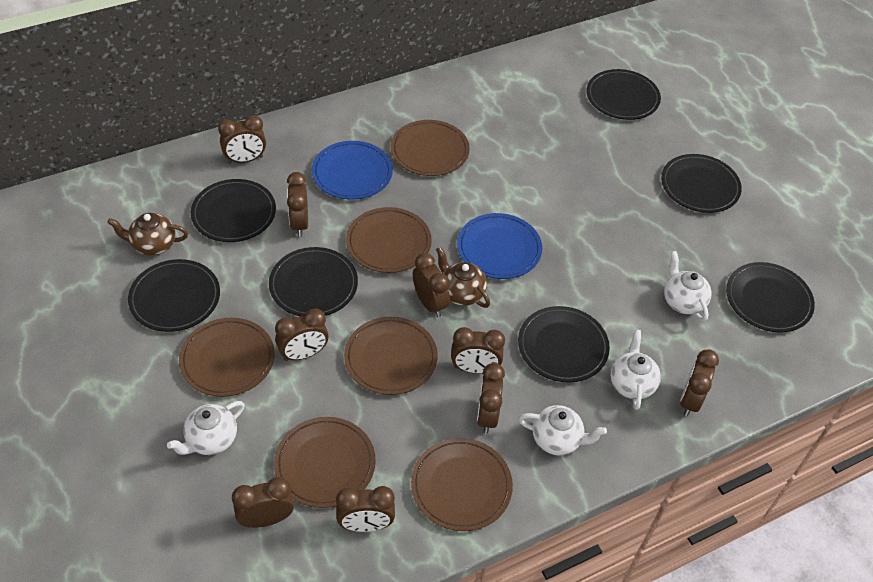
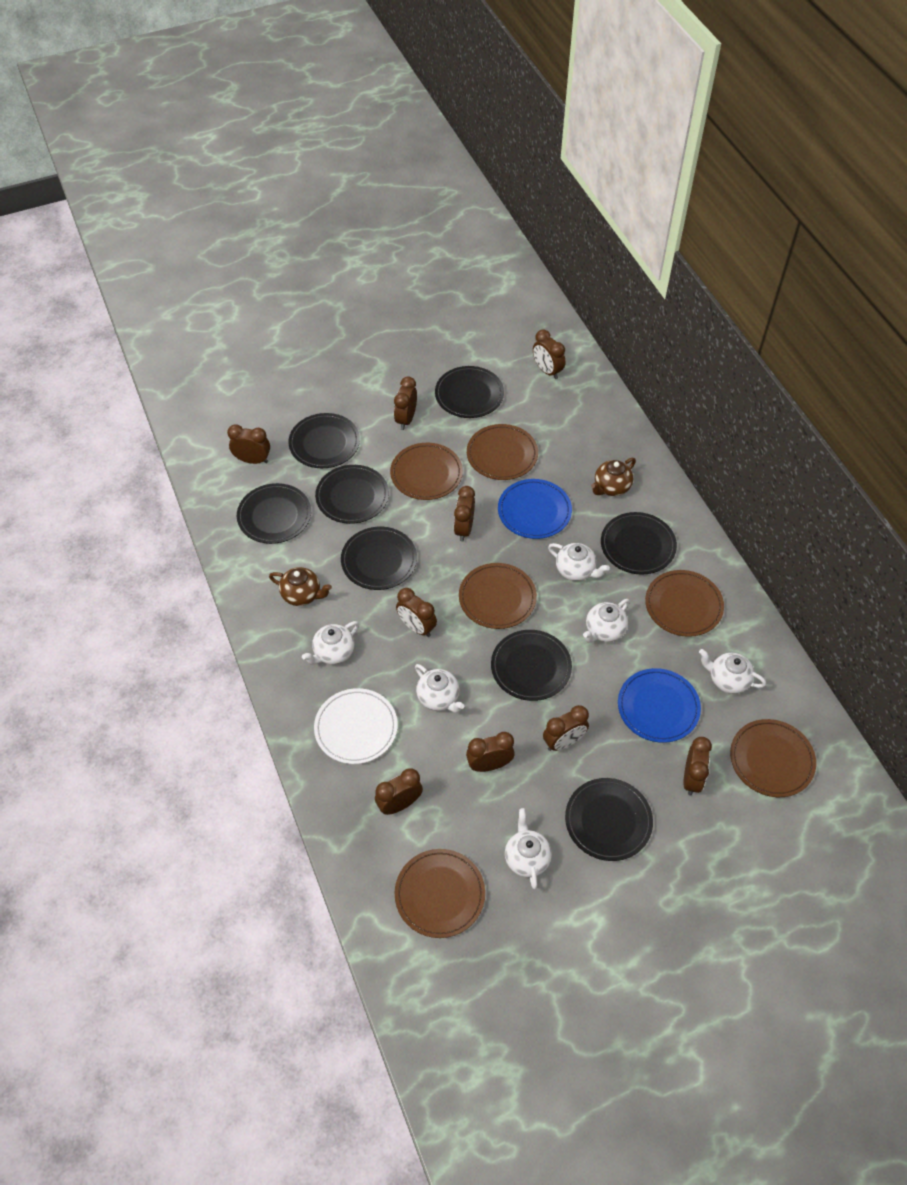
black plate: 7 -> 8
white plate: 0 -> 1
white teapot: 4 -> 6

